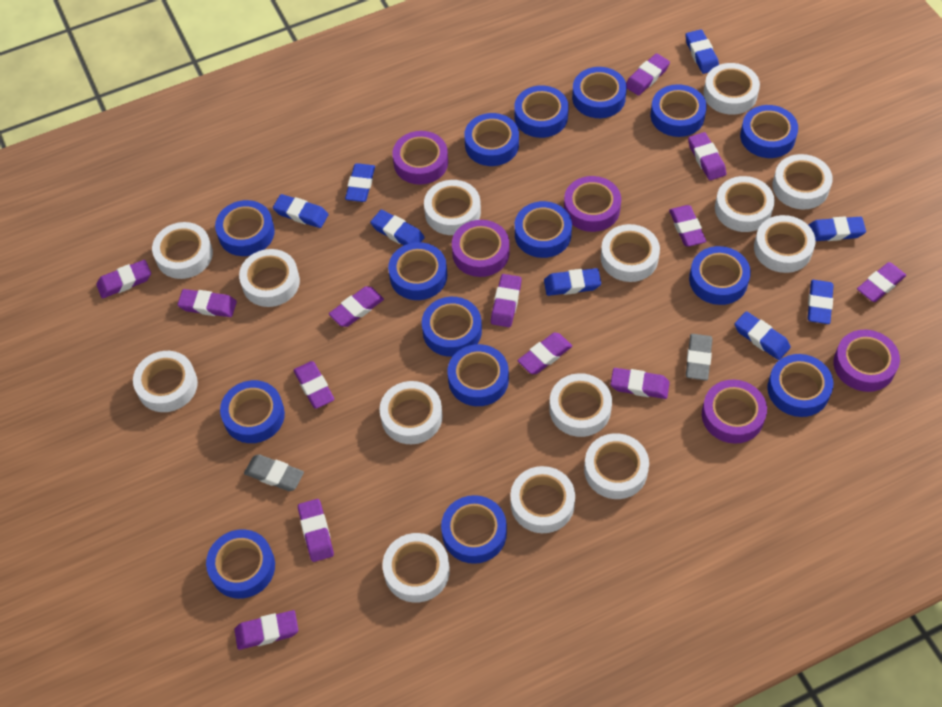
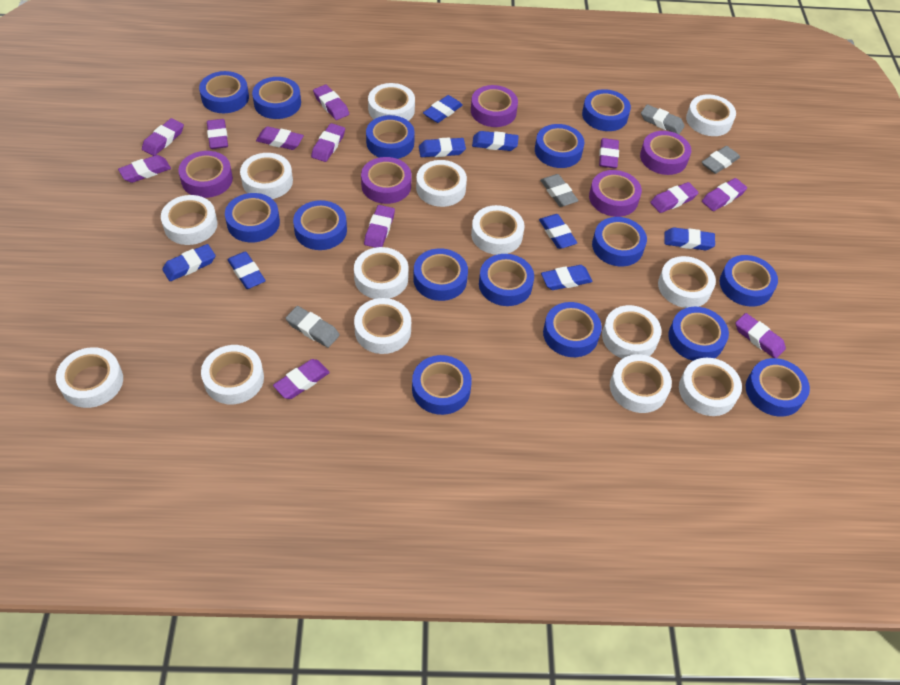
grey eraser: 2 -> 4
purple eraser: 13 -> 12

